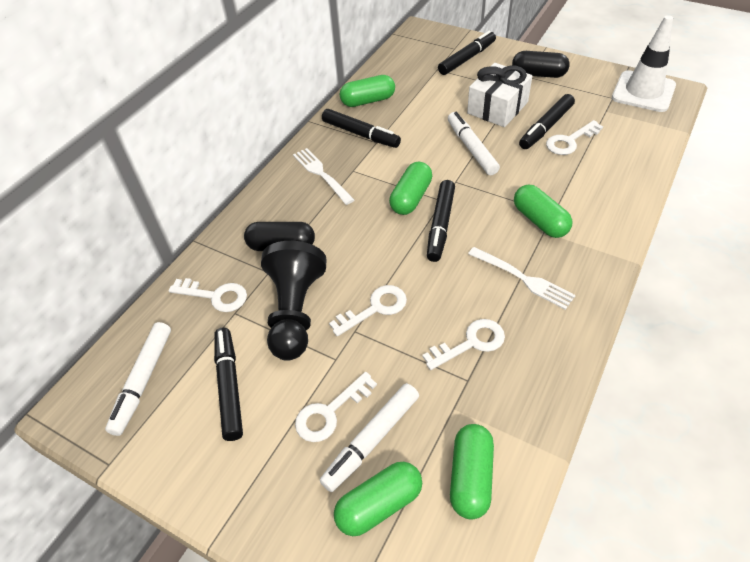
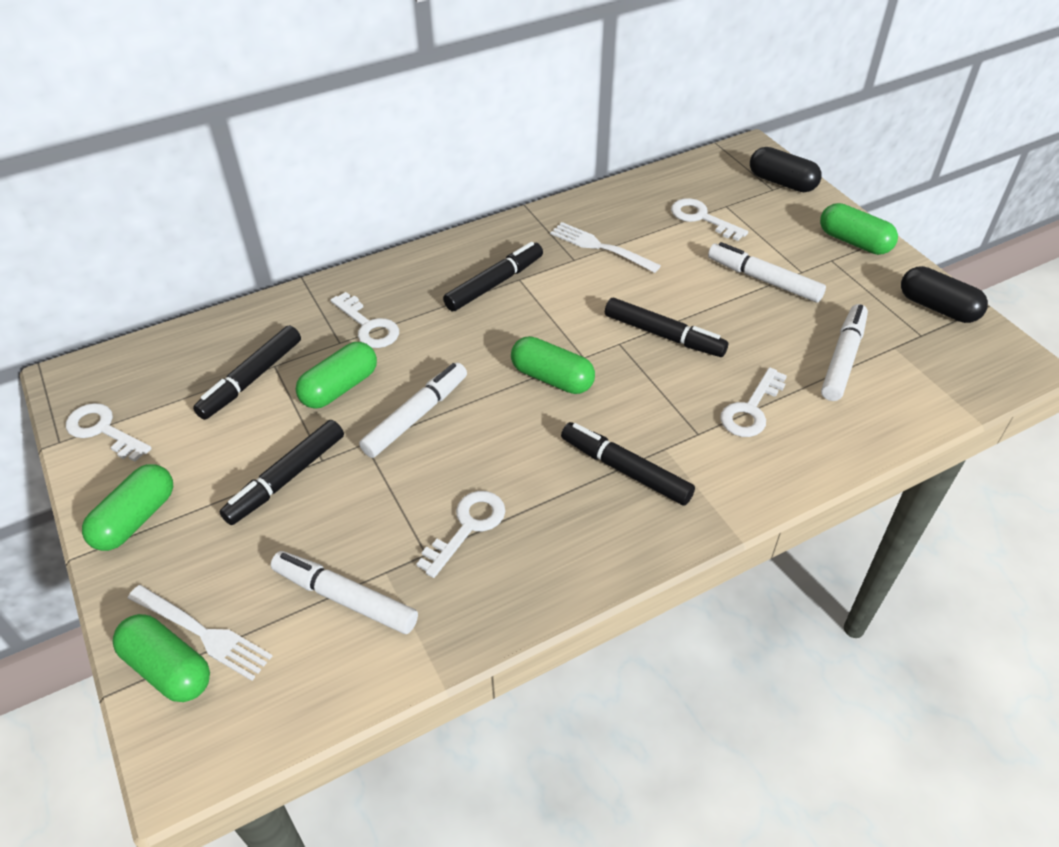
black pawn: 1 -> 0
white gift: 1 -> 0
white marker: 3 -> 4
white traffic cone: 1 -> 0

